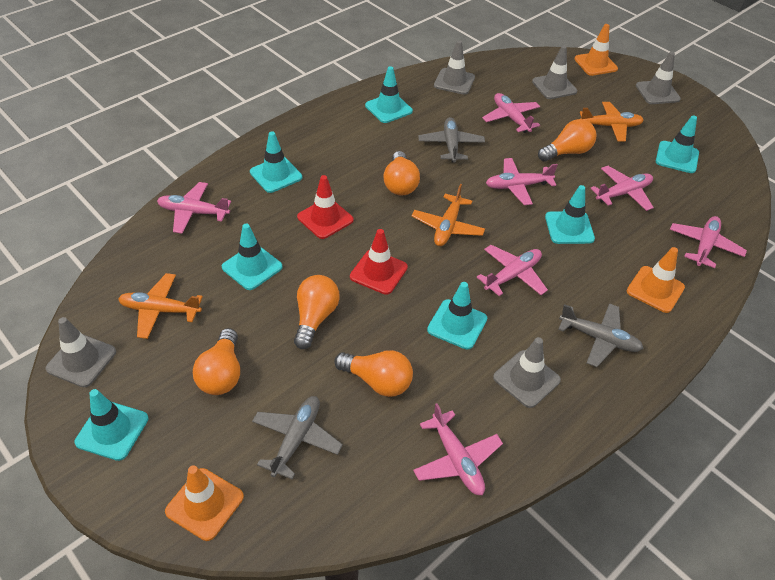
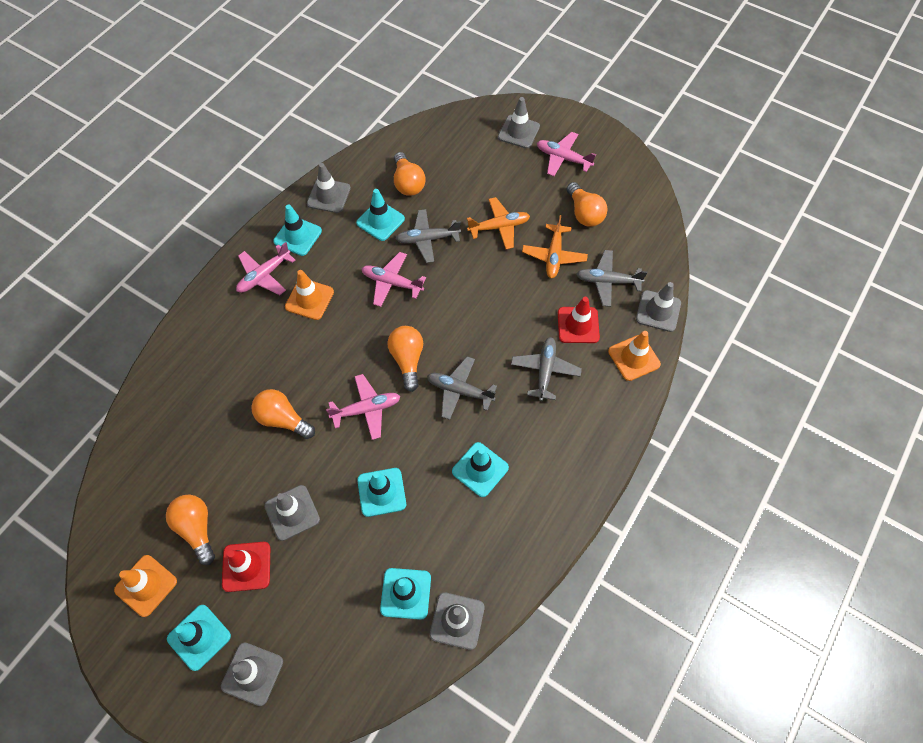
grey plane: 3 -> 4
grey traffic cone: 5 -> 6
orange plane: 3 -> 2
pink plane: 7 -> 4
turquoise traffic cone: 7 -> 6

